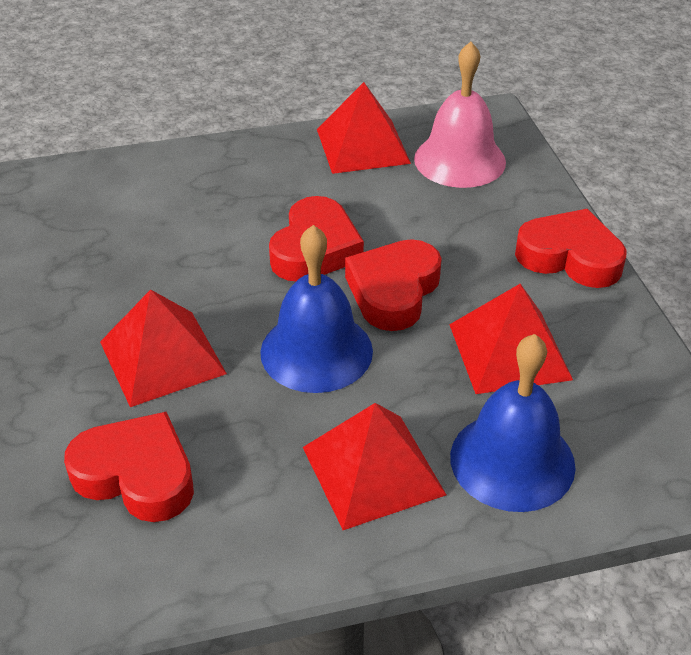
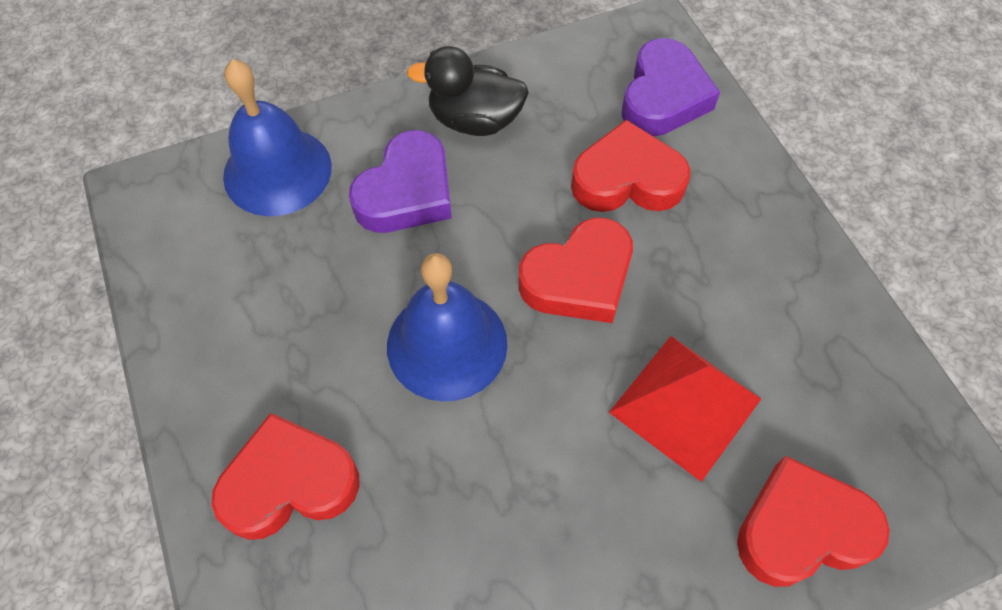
black duck: 0 -> 1
pink bell: 1 -> 0
purple heart: 0 -> 2
red pyramid: 4 -> 1

